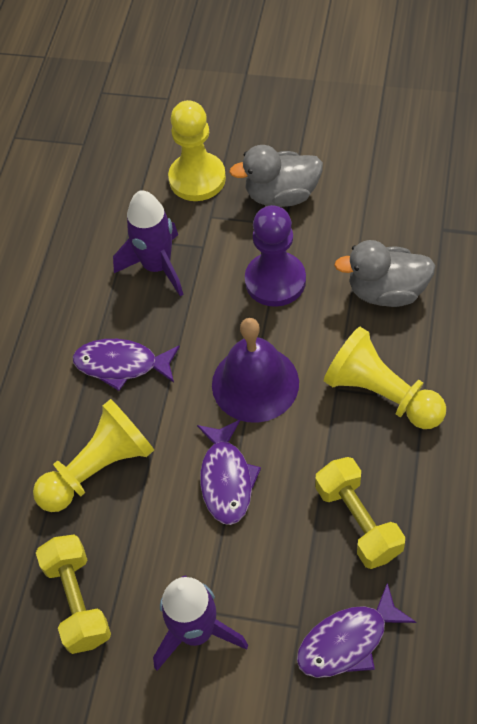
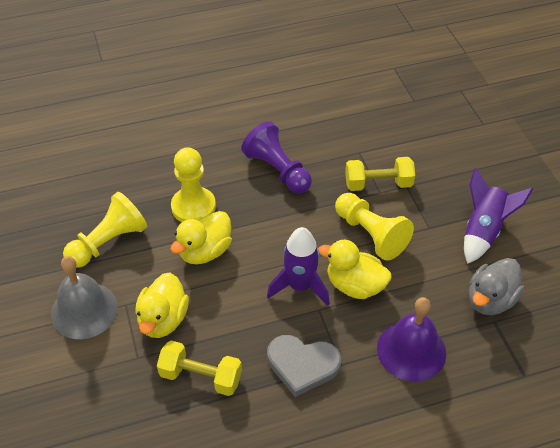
grey bell: 0 -> 1
grey duck: 2 -> 1
grey heart: 0 -> 1
purple fish: 3 -> 0
yellow duck: 0 -> 3

